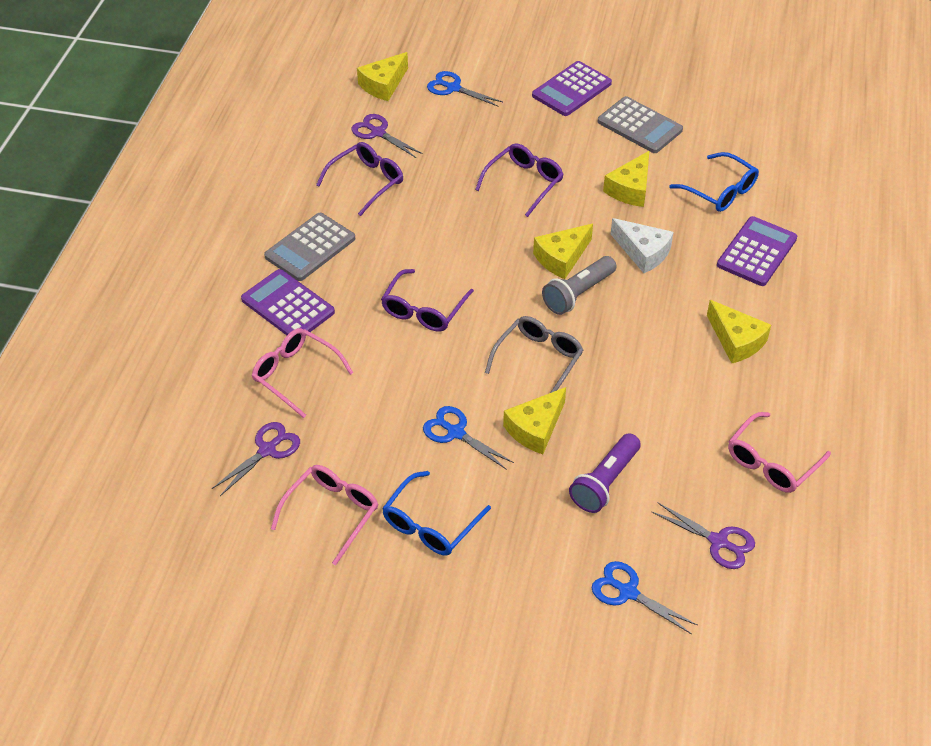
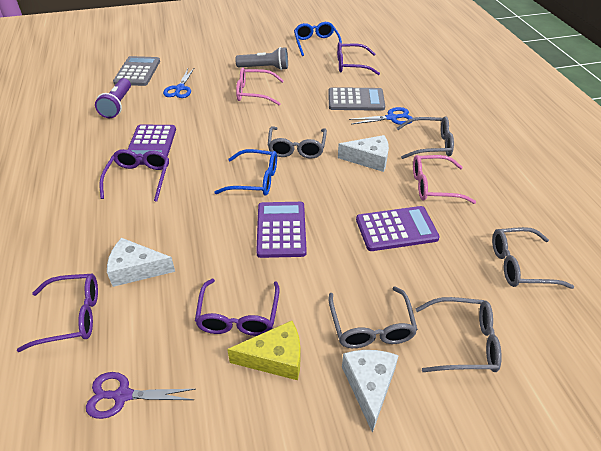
blue scissors: 3 -> 2
grey glasses: 1 -> 5
pink glasses: 3 -> 2
purple glasses: 3 -> 4
purple scissors: 3 -> 1
white cheese: 1 -> 3
yellow cheese: 5 -> 1

